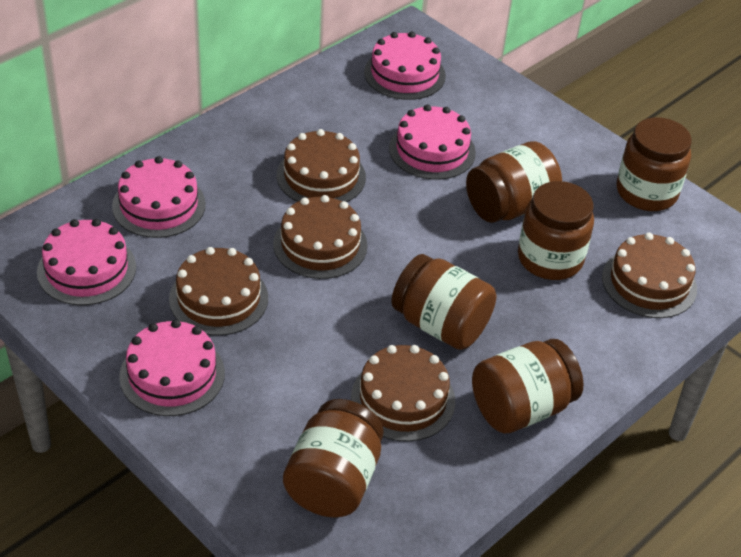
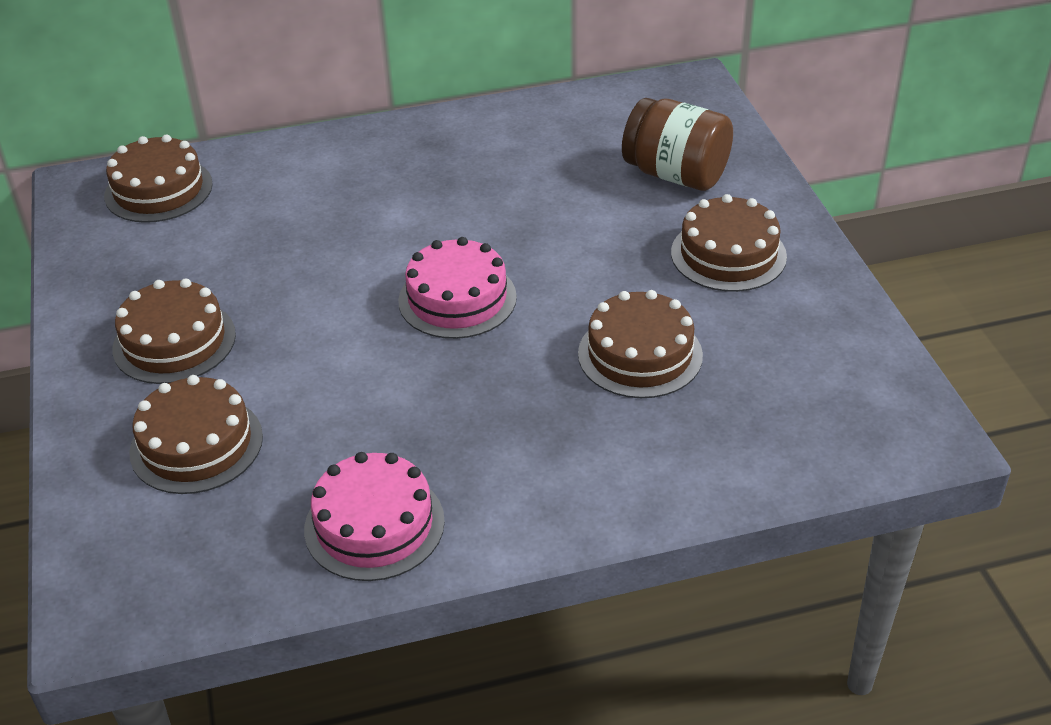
brown jar: 6 -> 1
pink cake: 5 -> 2

